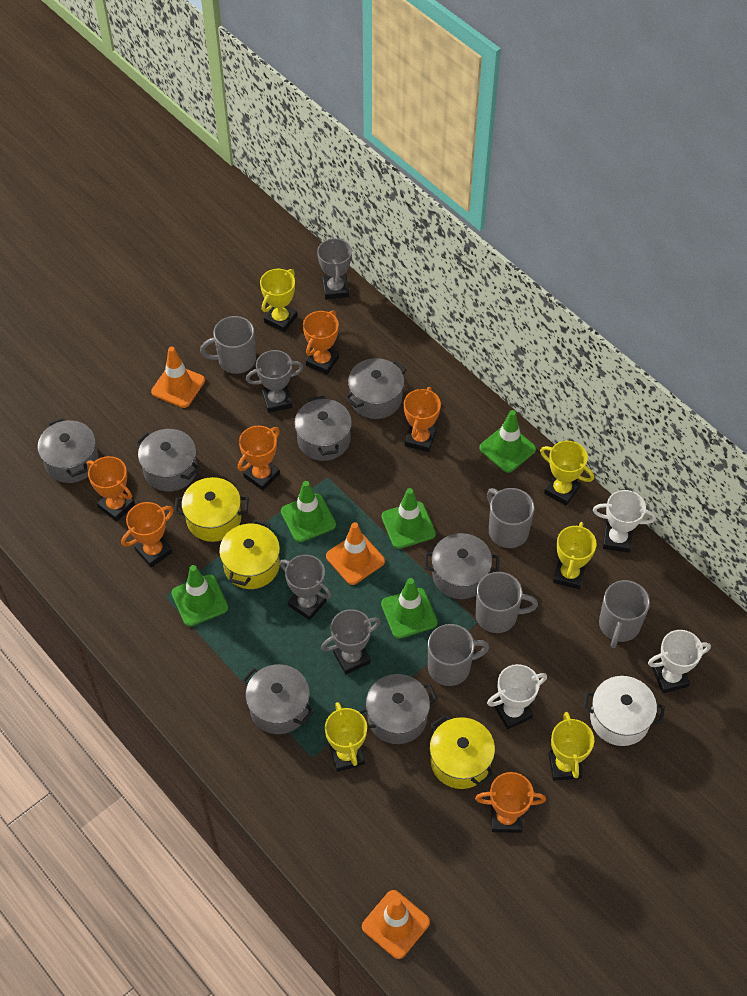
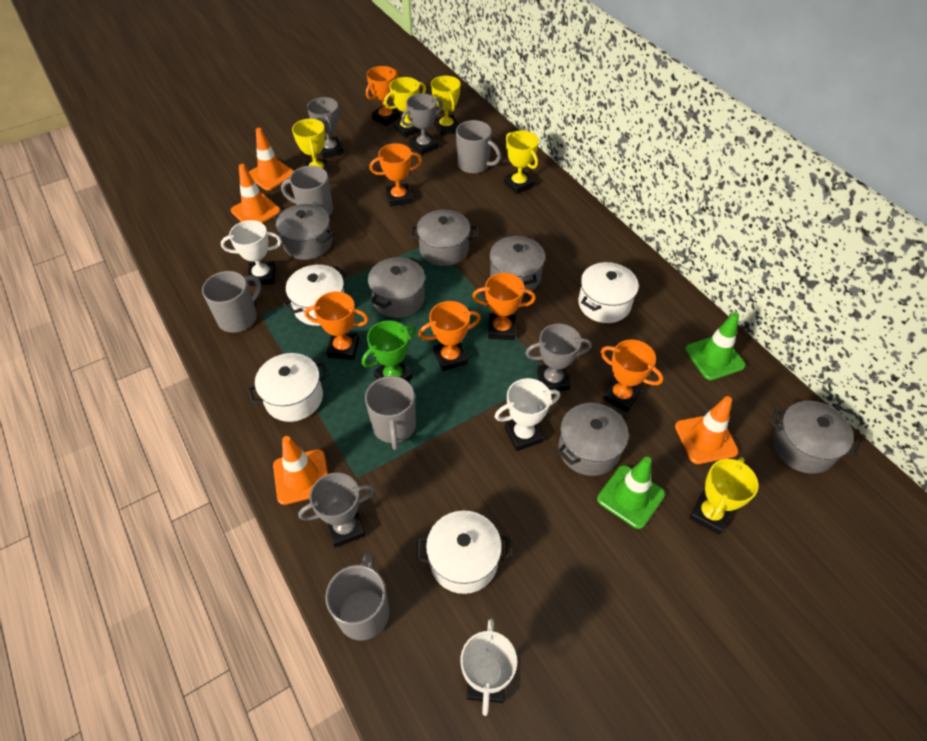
green traffic cone: 5 -> 2
green trophy: 0 -> 1
grey pot: 7 -> 6
orange traffic cone: 3 -> 4
white pot: 1 -> 4
yellow pot: 3 -> 0

